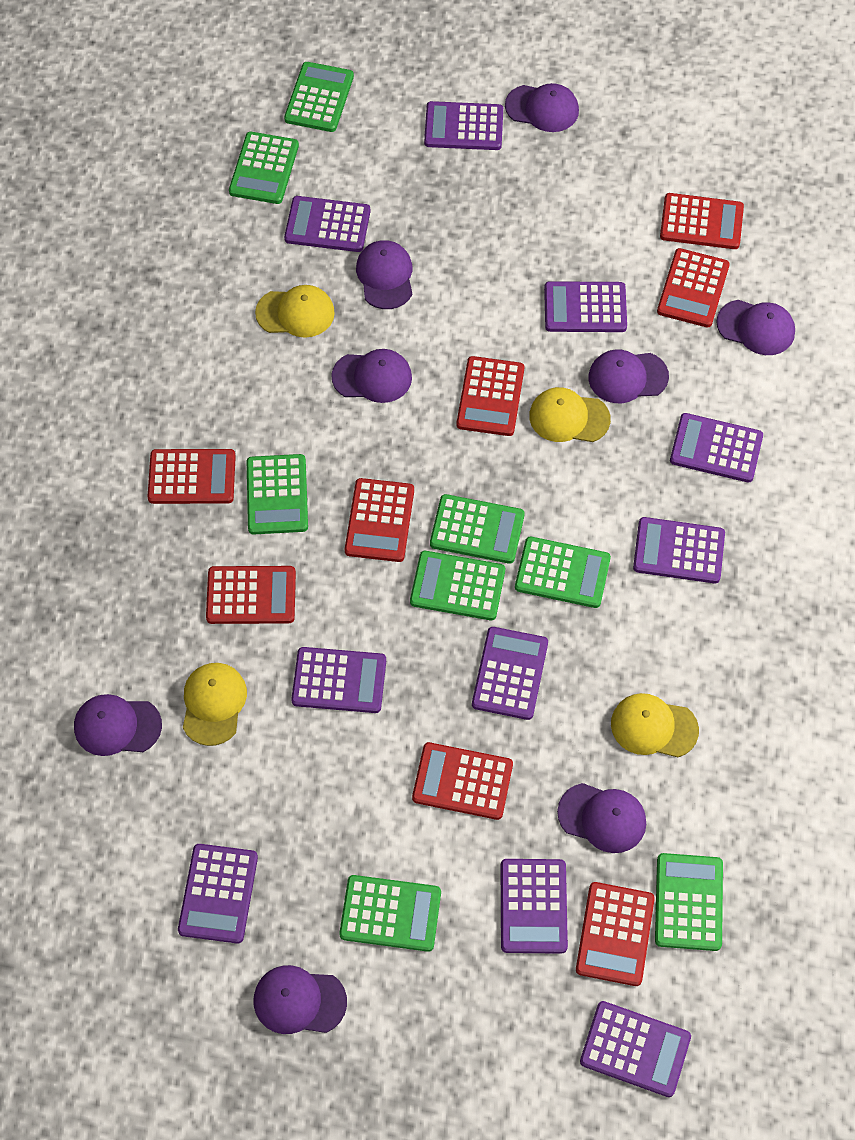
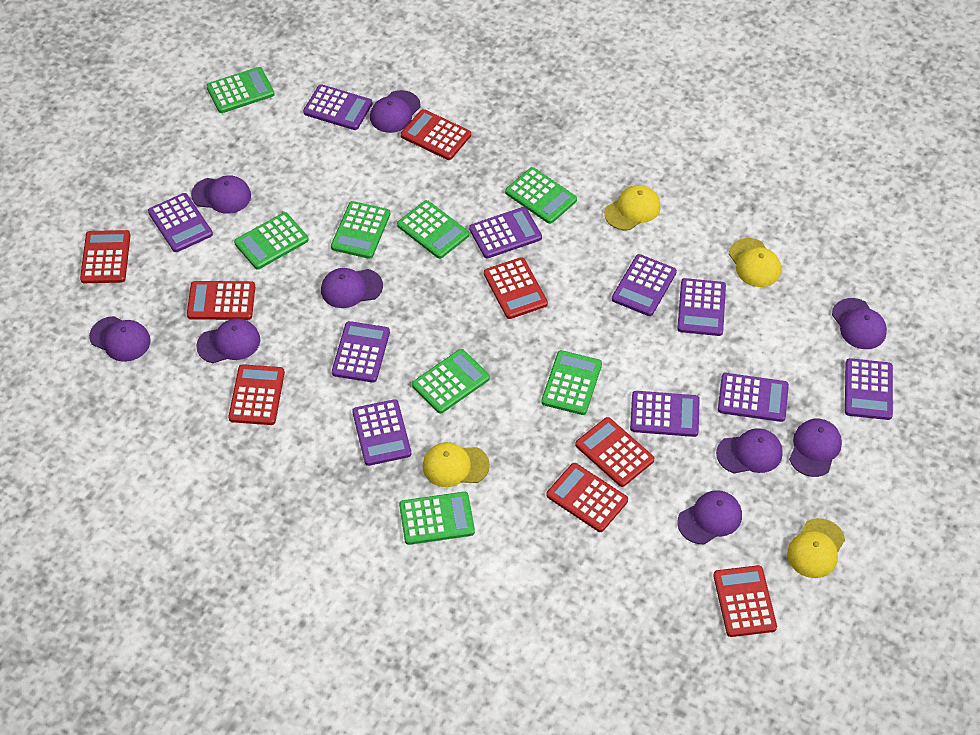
purple cap: 8 -> 9

